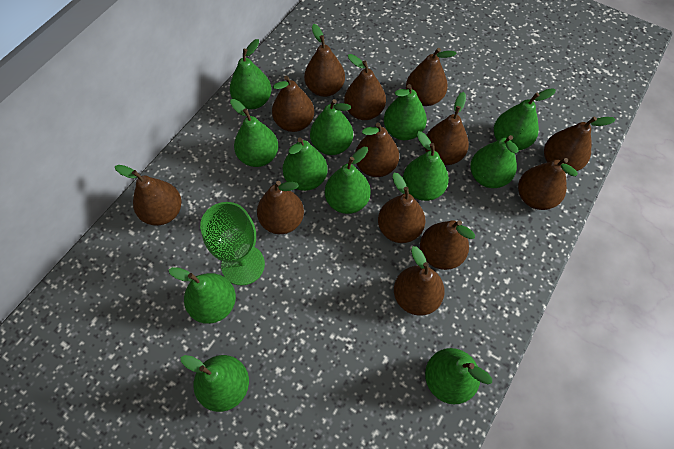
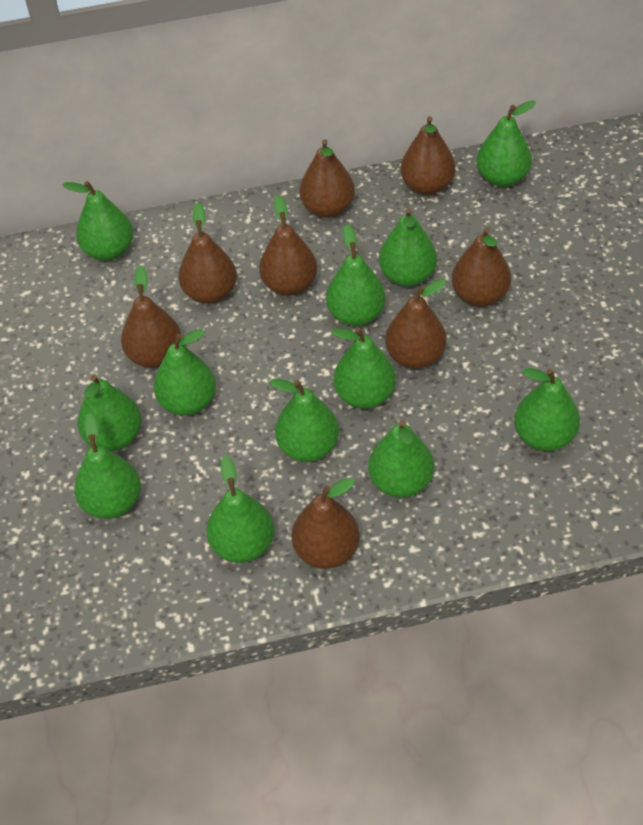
brown pear: 13 -> 8
green goblet: 1 -> 0

